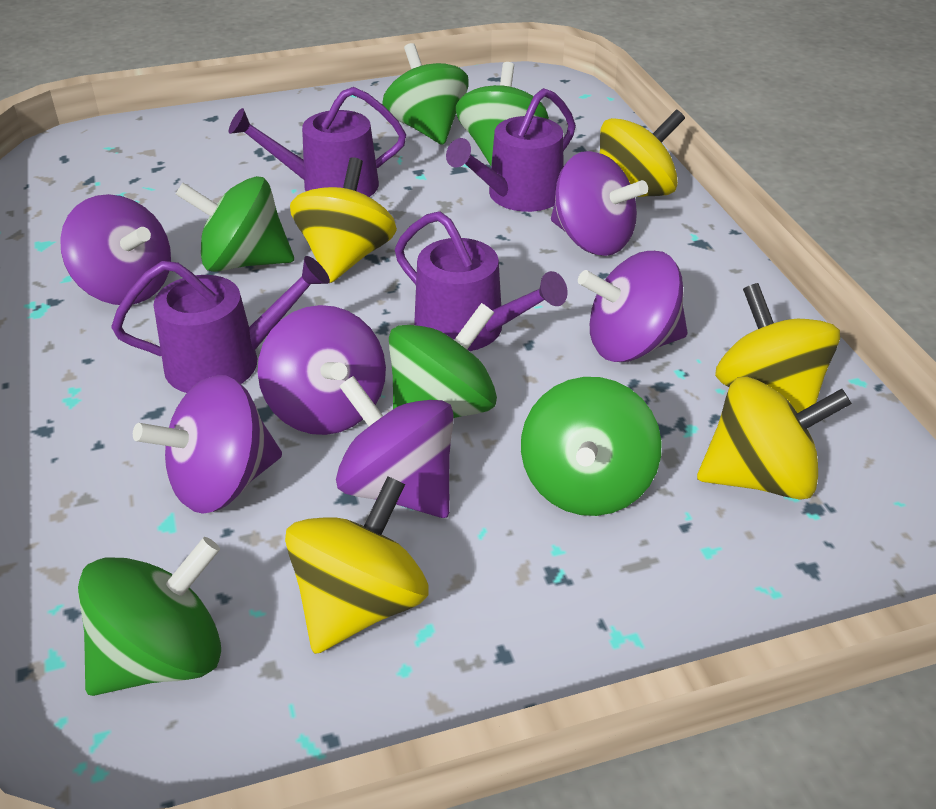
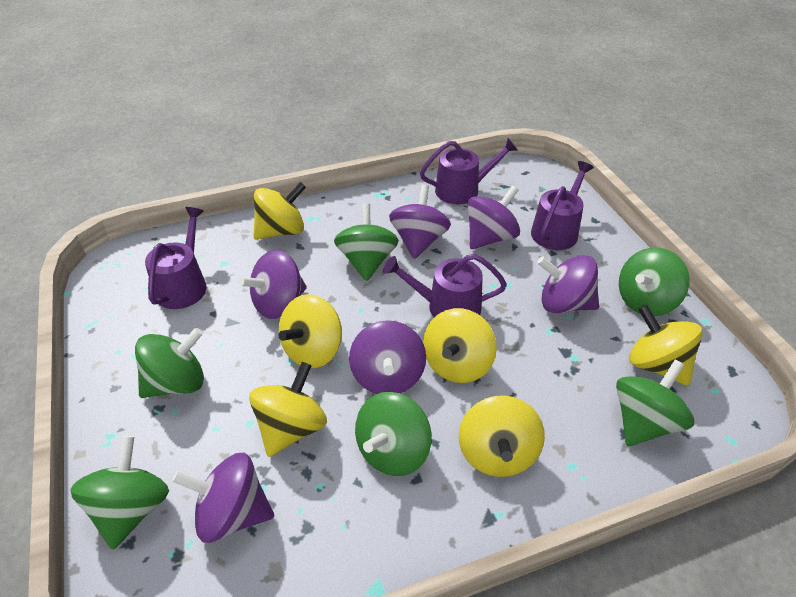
yellow spinning top: 5 -> 6

